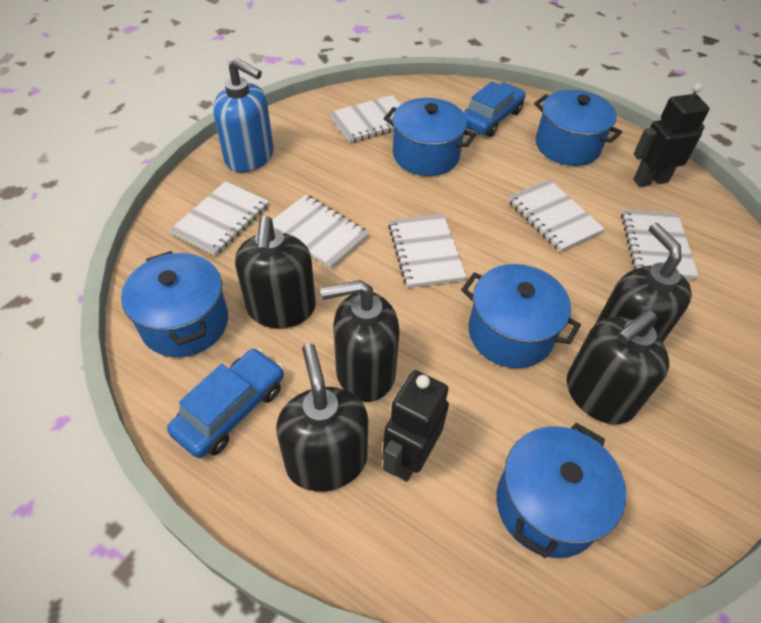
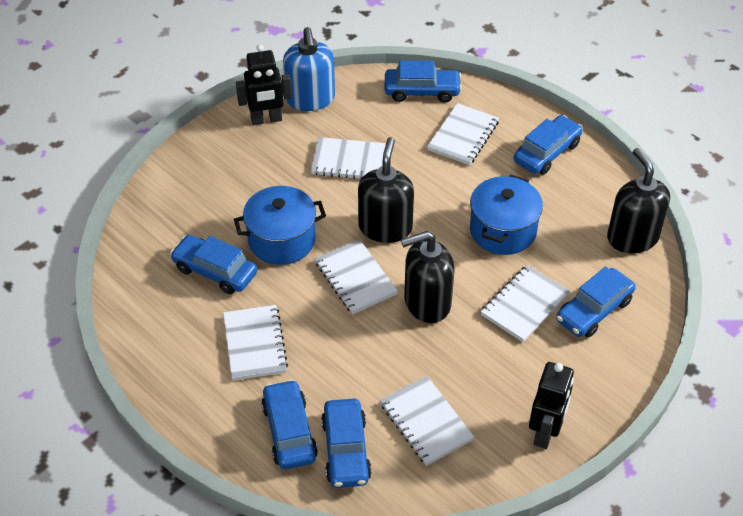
black soap dispenser: 5 -> 3
blue car: 2 -> 6
blue pot: 5 -> 2

